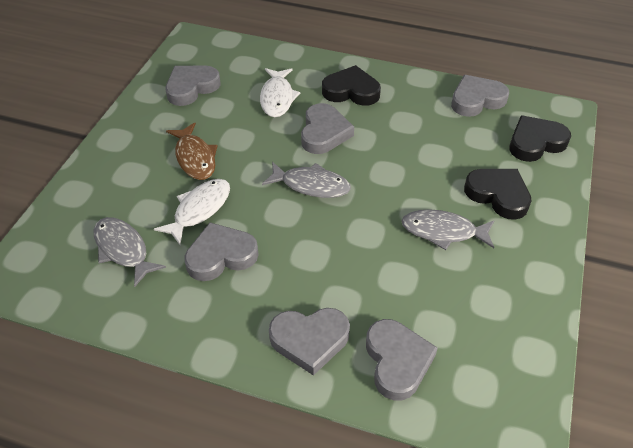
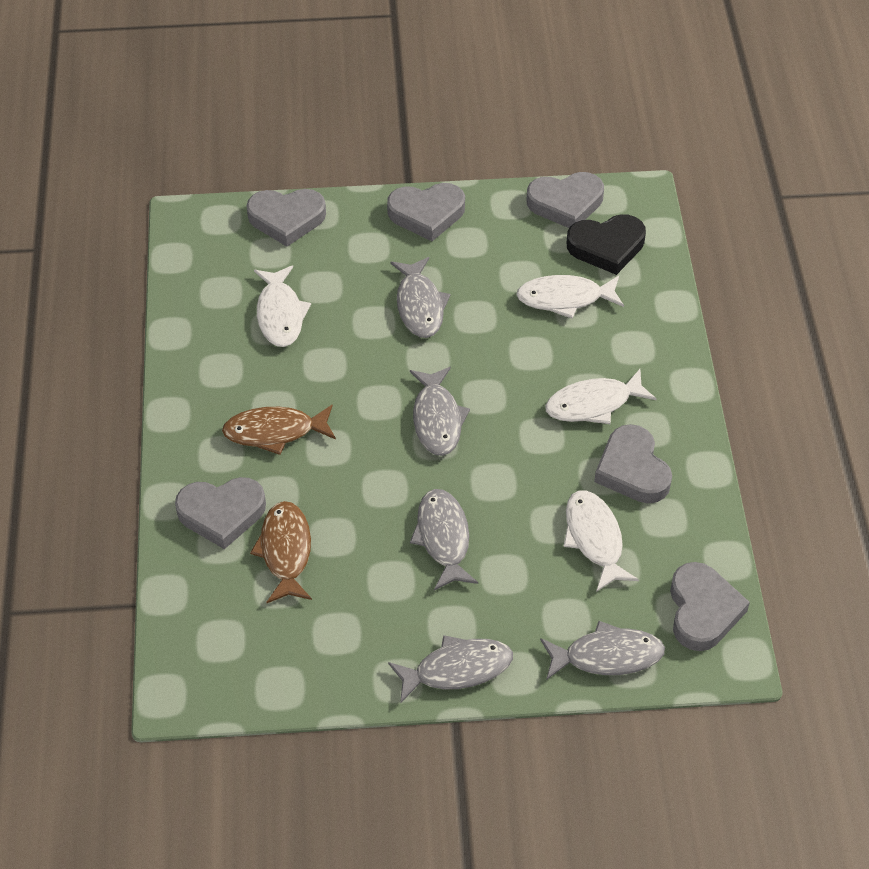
black heart: 3 -> 1
brown fish: 1 -> 2
grey fish: 3 -> 5
white fish: 2 -> 4

